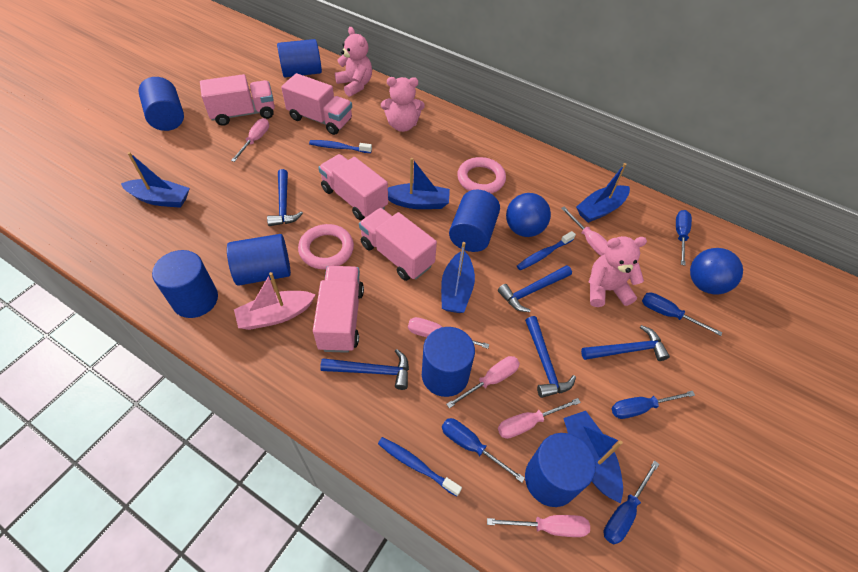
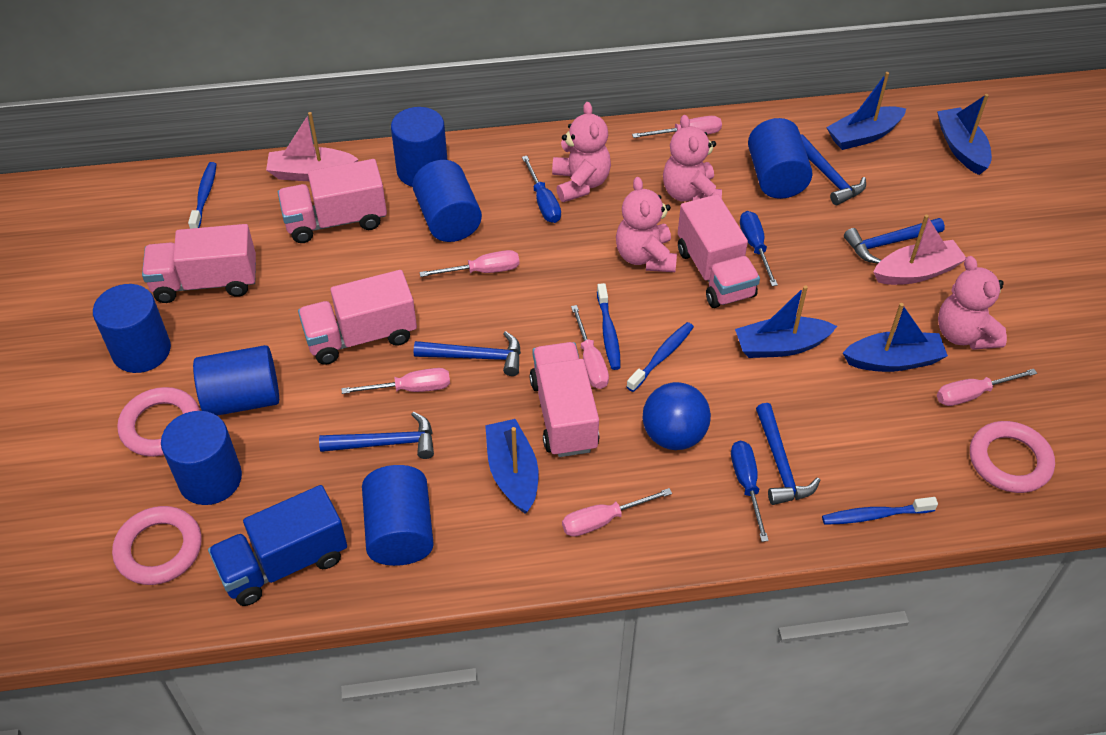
blue ball: 2 -> 1
blue screwdriver: 5 -> 3
blue toothbrush: 3 -> 4
blue truck: 0 -> 1
pink boat: 1 -> 2
pink ring: 2 -> 3
pink teddy bear: 3 -> 4

